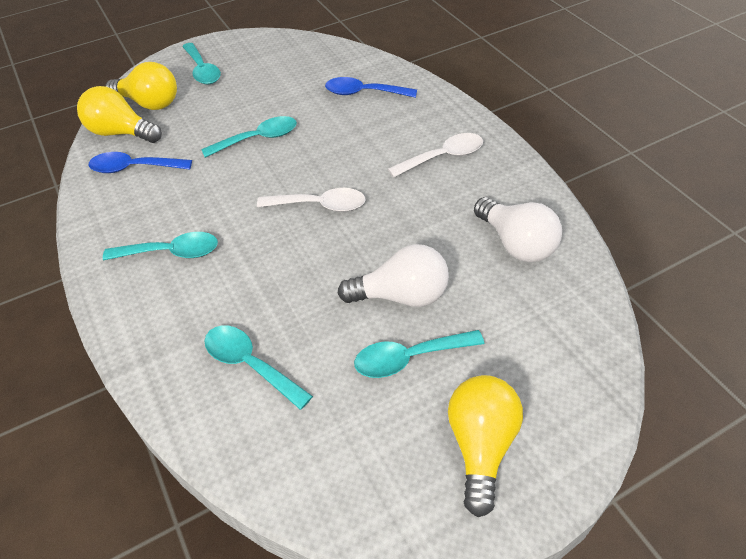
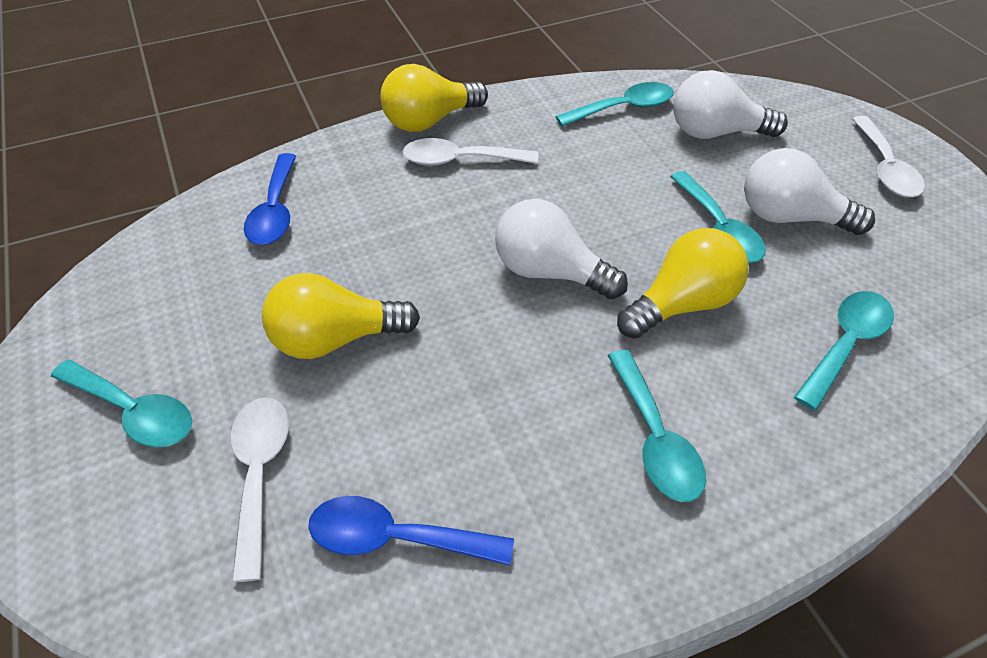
white light bulb: 2 -> 3
white spoon: 2 -> 3

